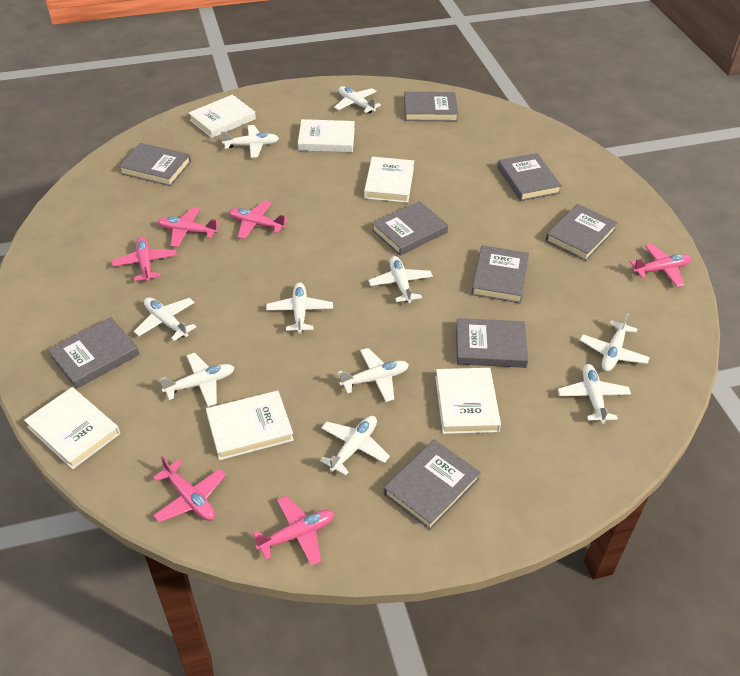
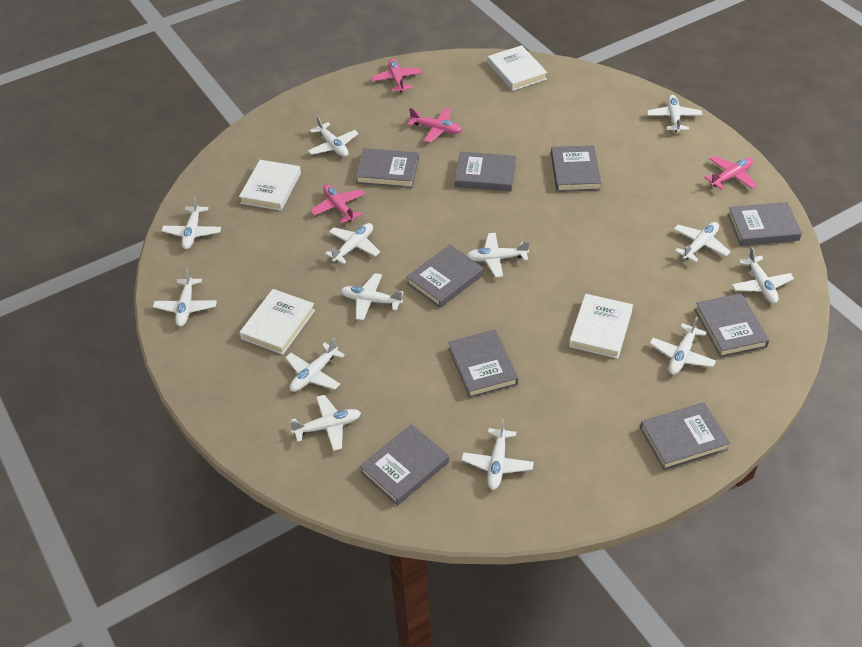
pink plane: 6 -> 4
white book: 6 -> 4
white plane: 10 -> 13

